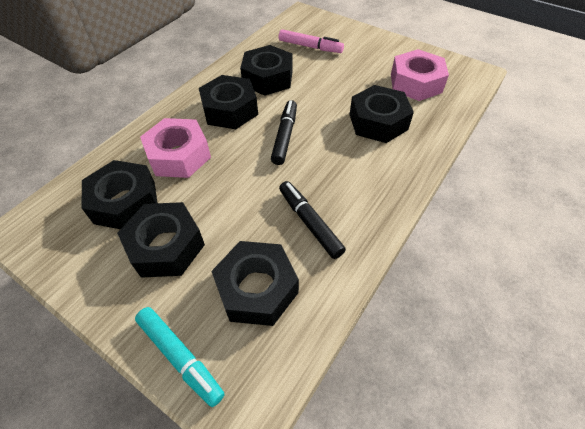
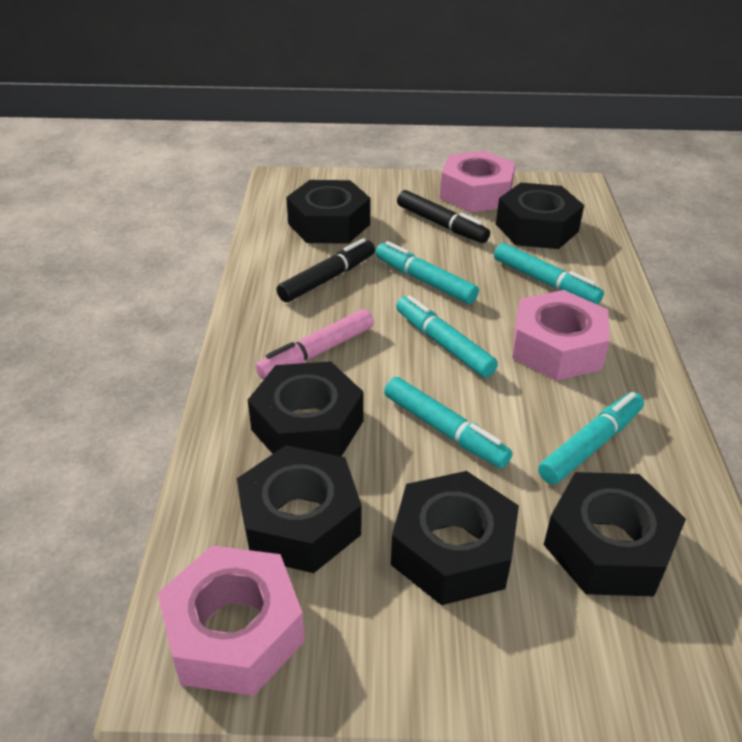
pink nut: 2 -> 3
turquoise marker: 1 -> 5

